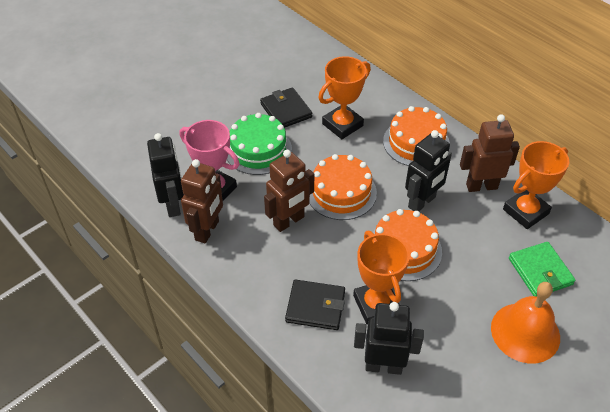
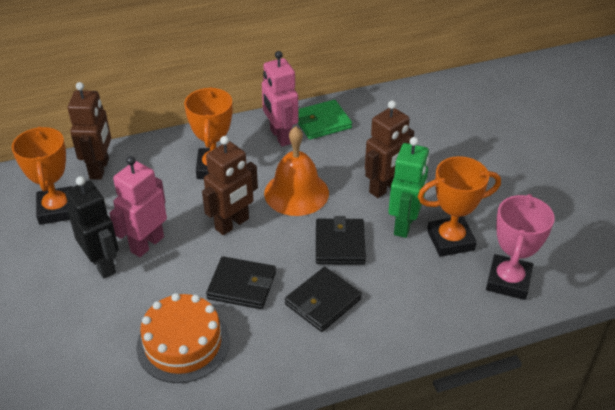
black robot: 3 -> 1
black wallet: 2 -> 3
green cake: 1 -> 0
green robot: 0 -> 1
orange cake: 3 -> 1
pink robot: 0 -> 2

